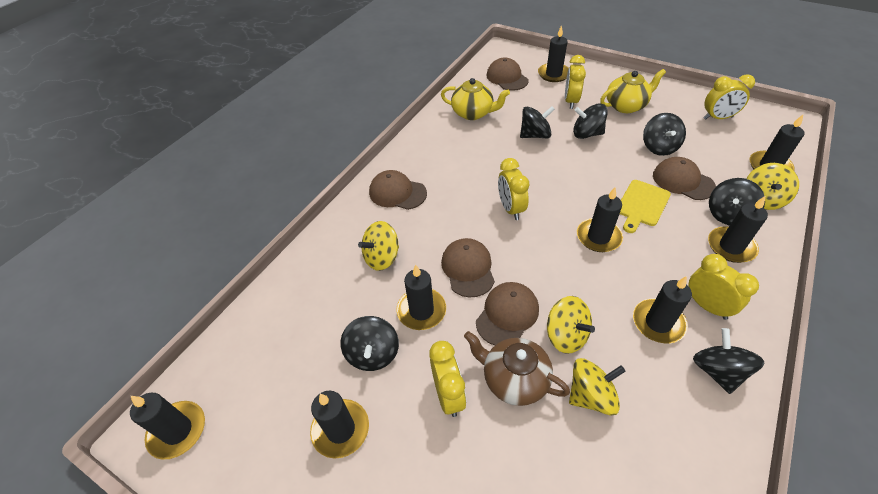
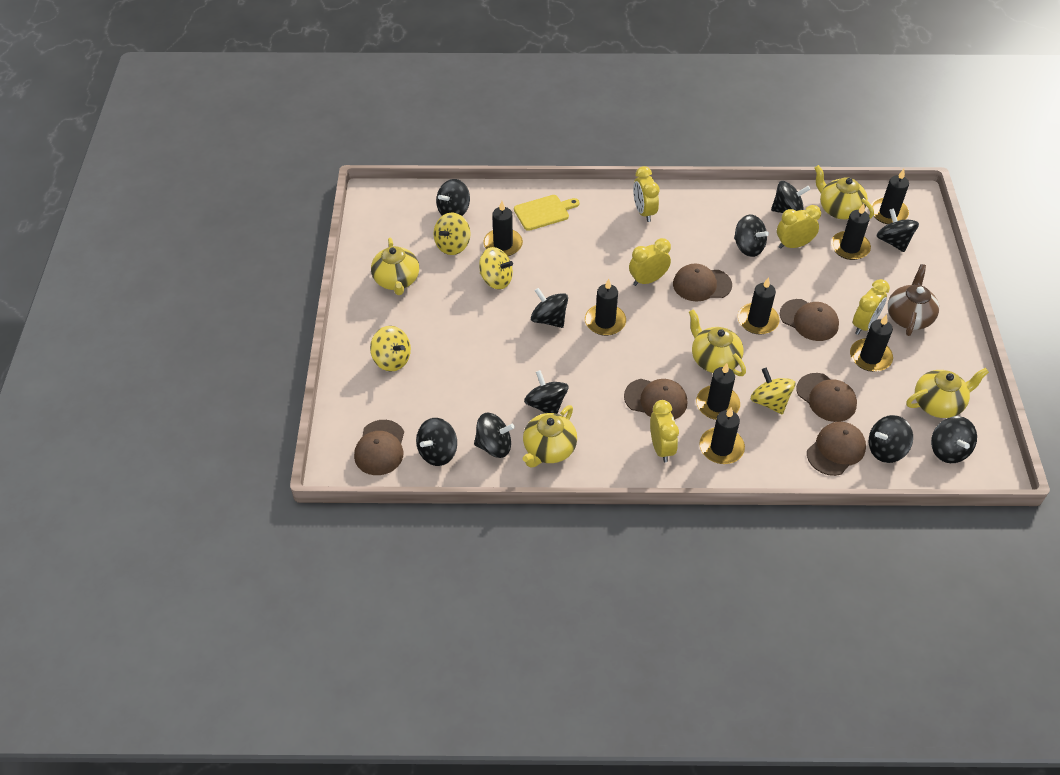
black spinning top: 6 -> 10
brown cap: 5 -> 6
yellow teapot: 2 -> 5

